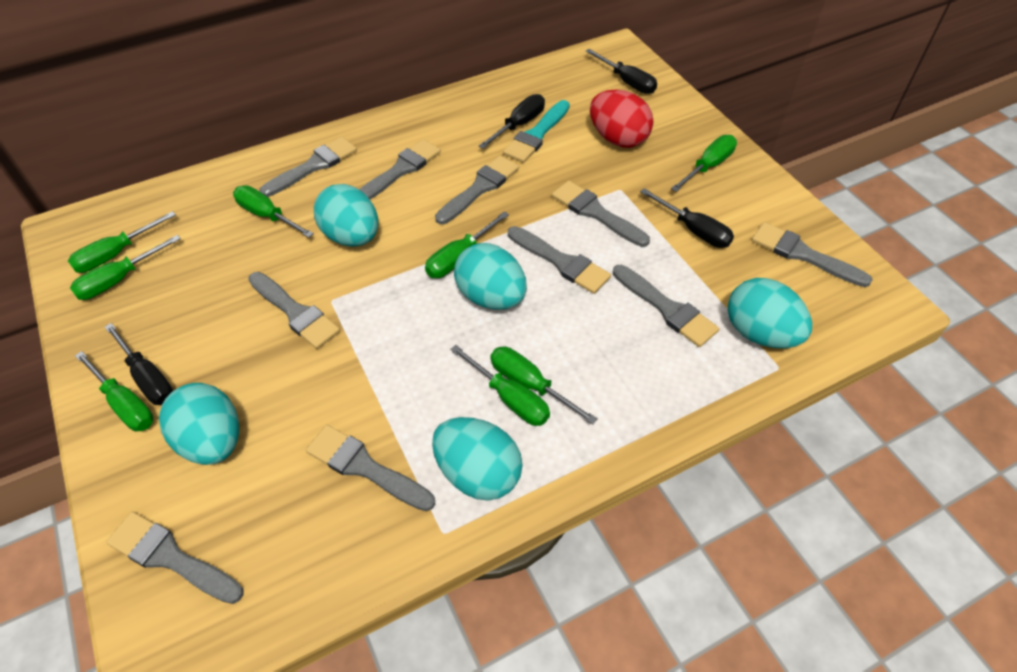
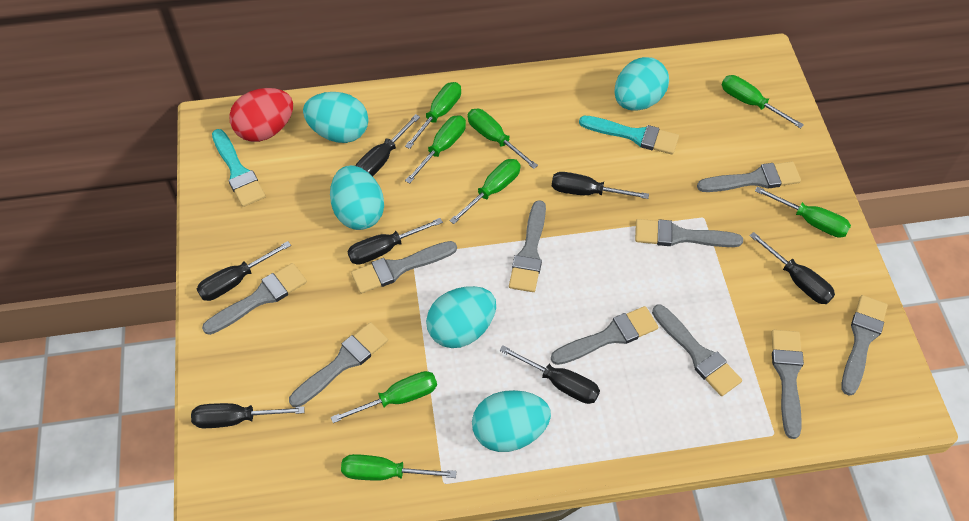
black screwdriver: 4 -> 7
turquoise brush: 1 -> 2

